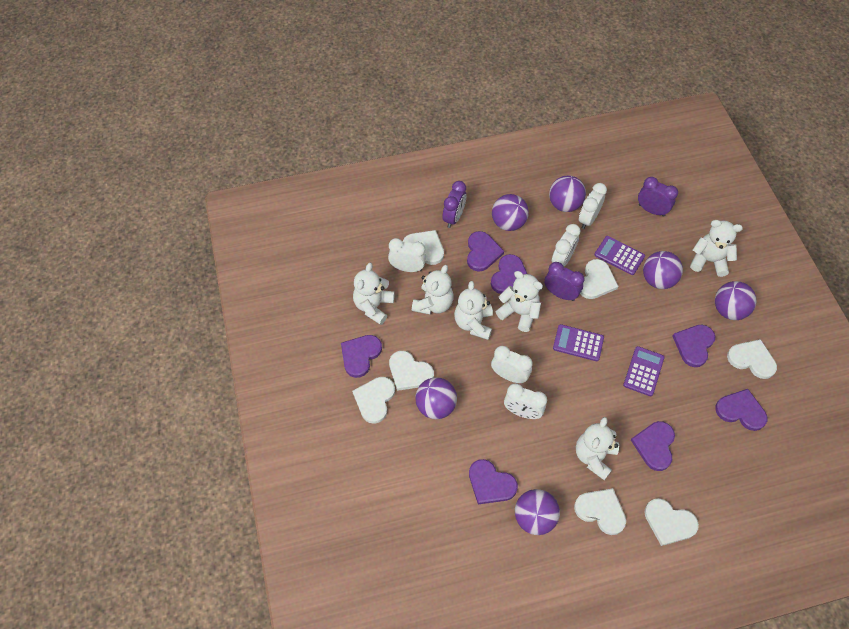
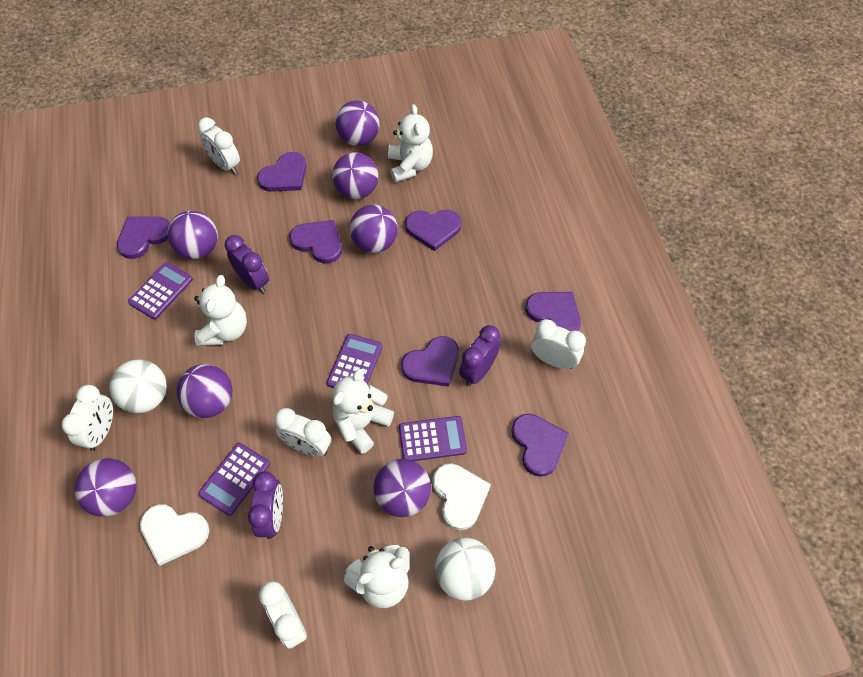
purple ball: 6 -> 7
purple calculator: 3 -> 4
white ball: 0 -> 2
white heart: 7 -> 2
white teddy bear: 6 -> 4

